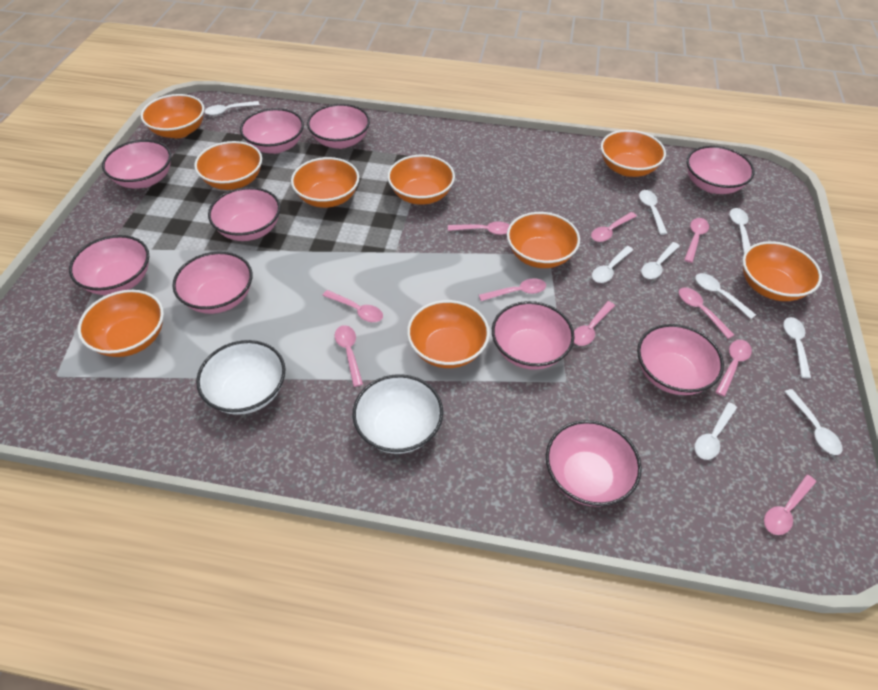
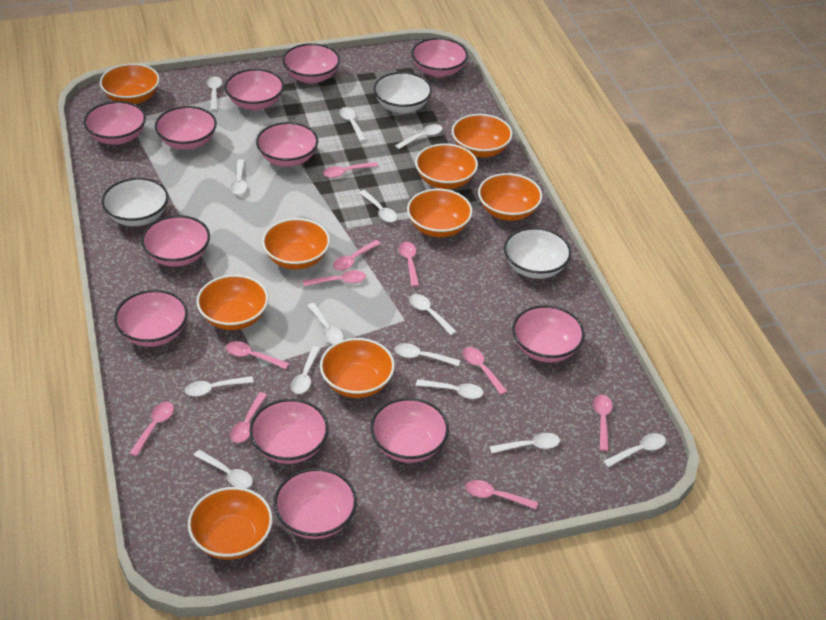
pink bowl: 10 -> 12
white bowl: 2 -> 3
white spoon: 9 -> 14

